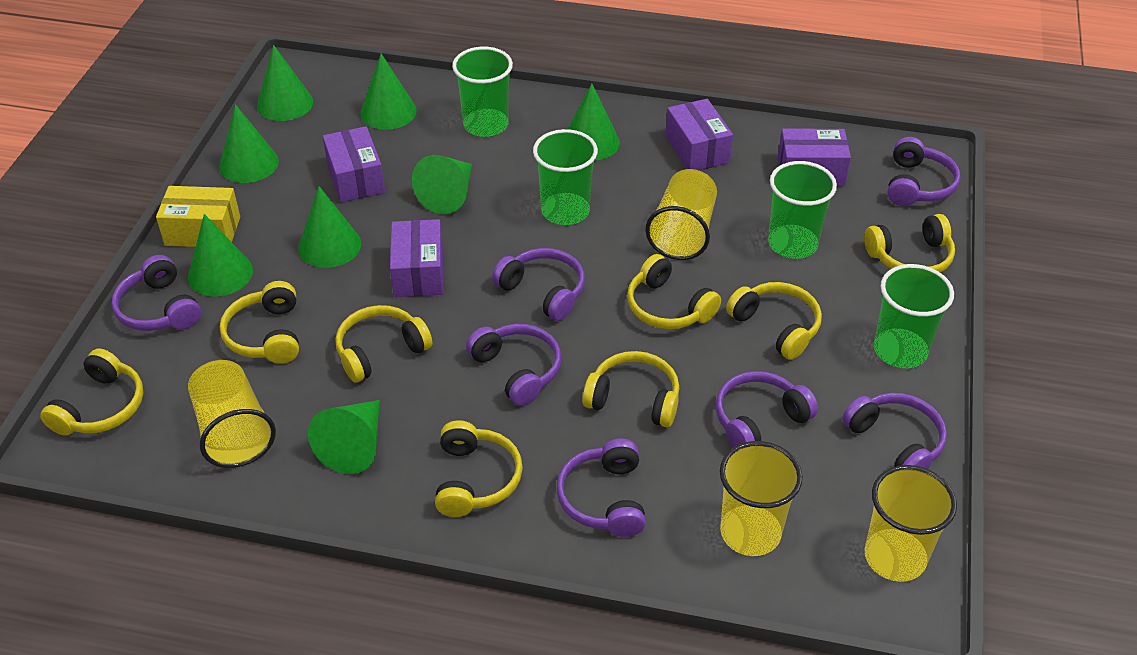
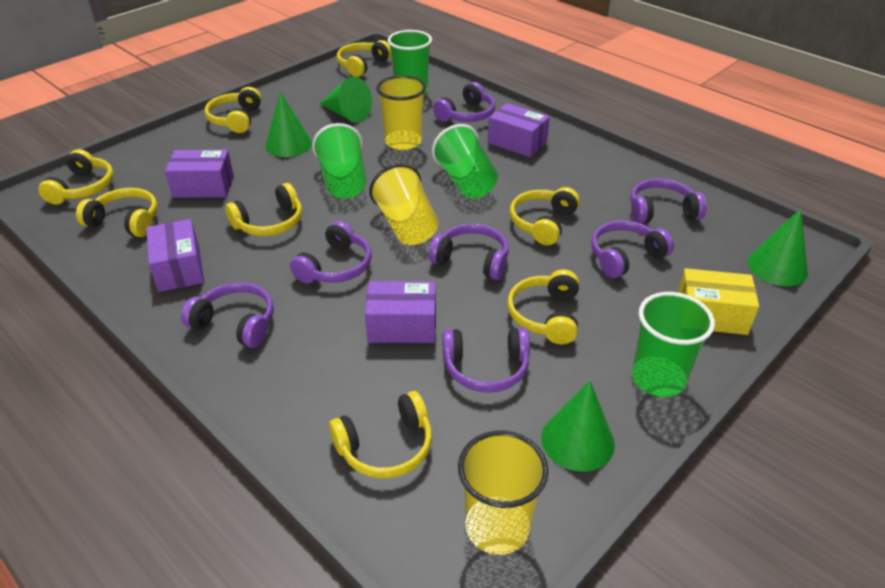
green cone: 8 -> 4
yellow cup: 4 -> 3

